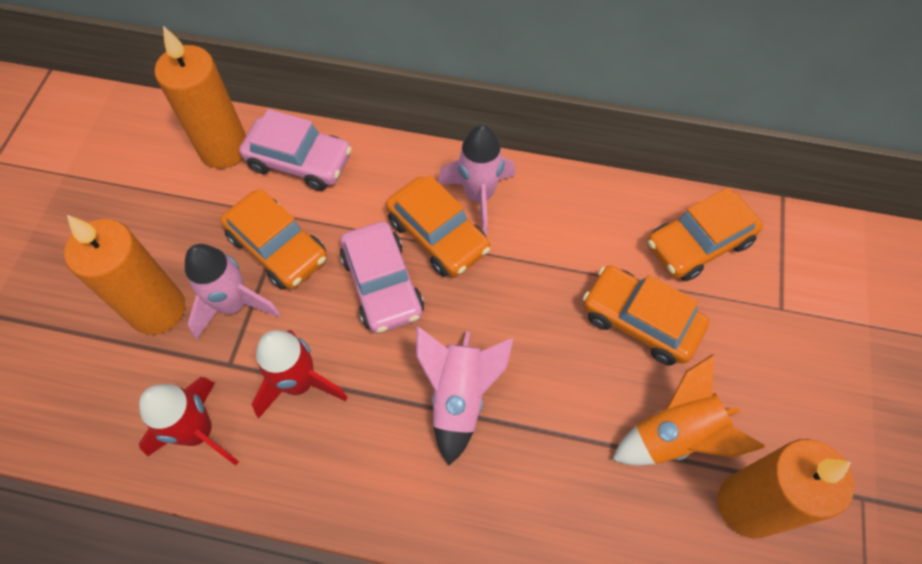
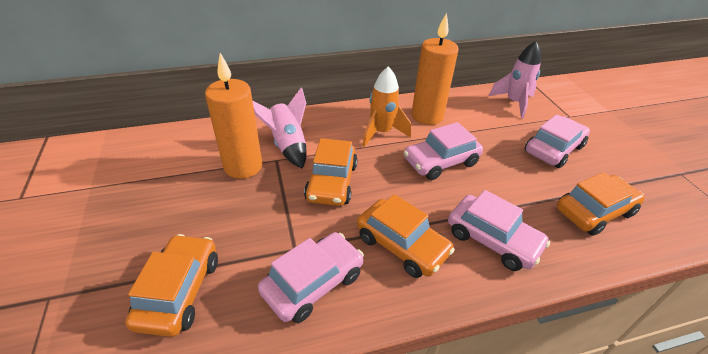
orange candle: 3 -> 2
pink car: 2 -> 4
pink rocket: 3 -> 2
red rocket: 2 -> 0

